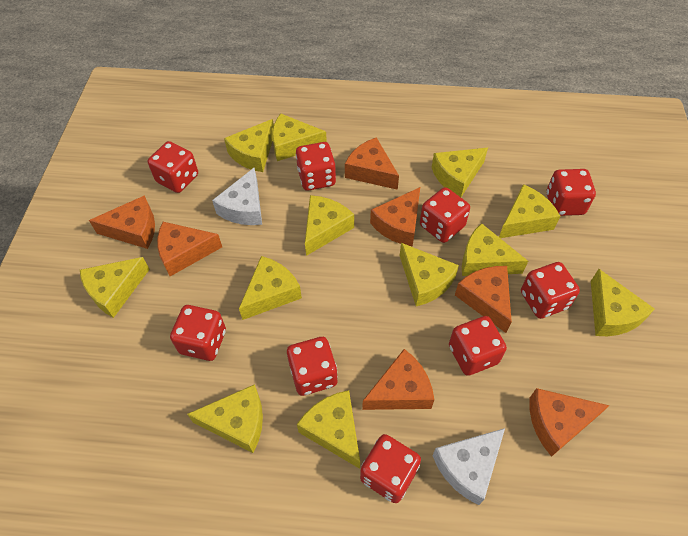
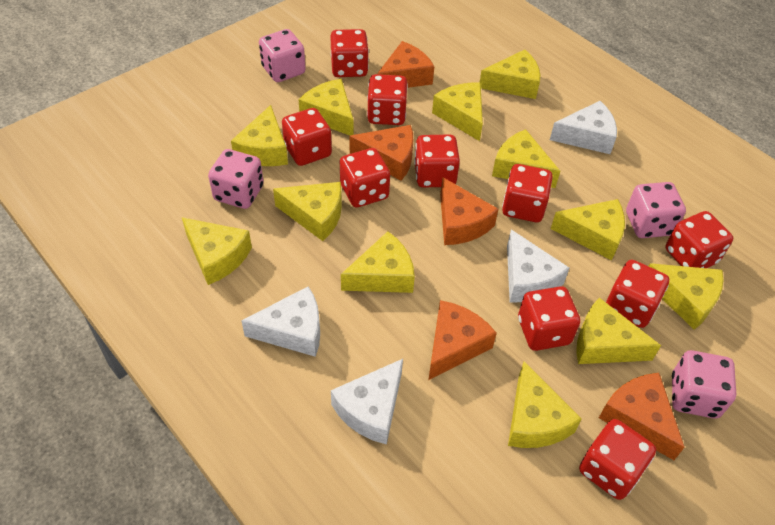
orange cheese: 7 -> 5
pink dice: 0 -> 4
red dice: 9 -> 10
white cheese: 2 -> 4

